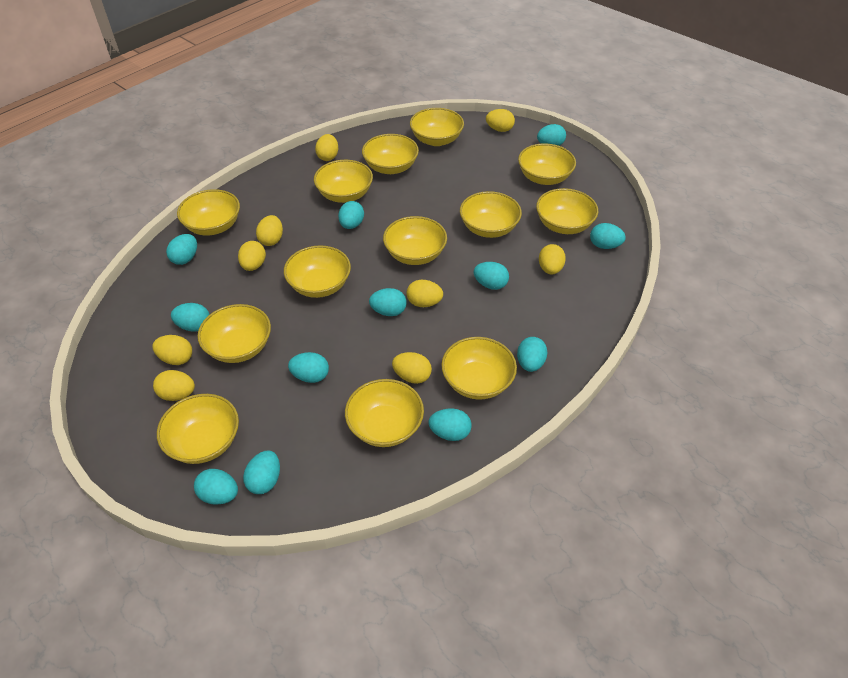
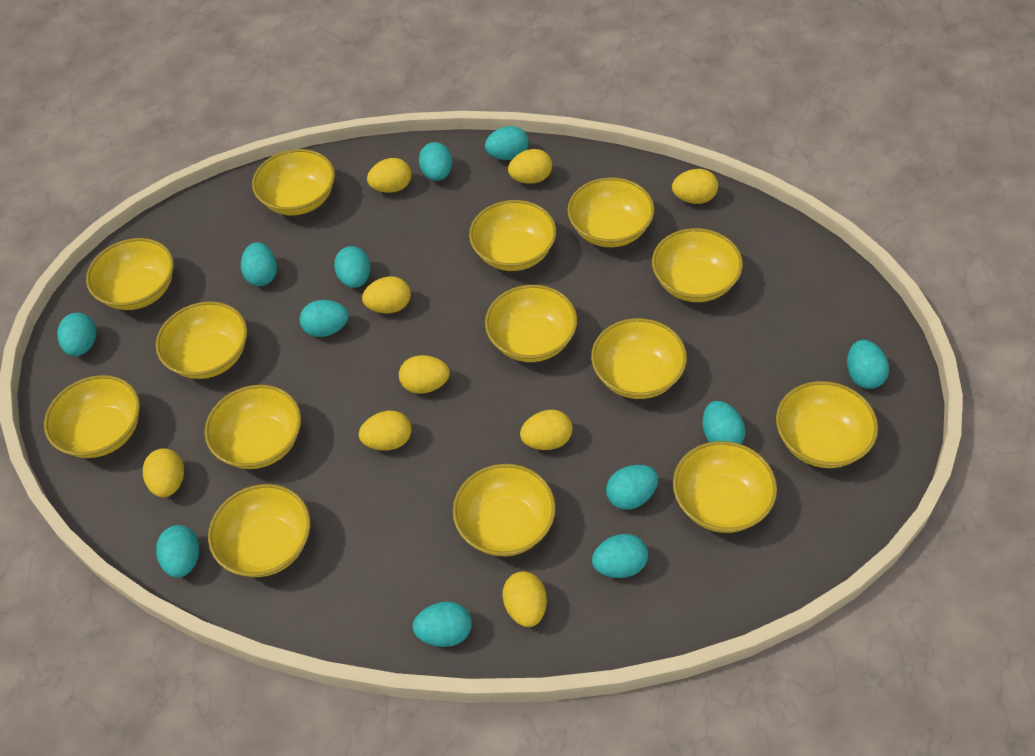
yellow bowl: 13 -> 14

